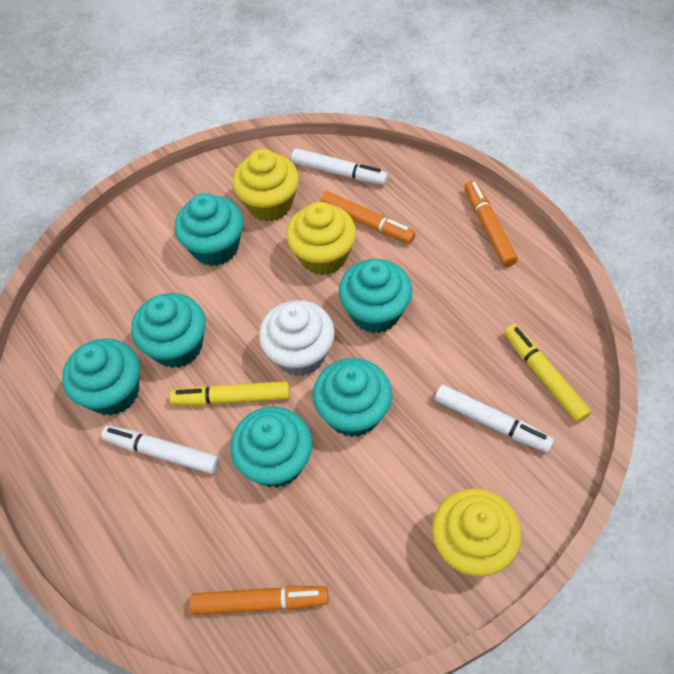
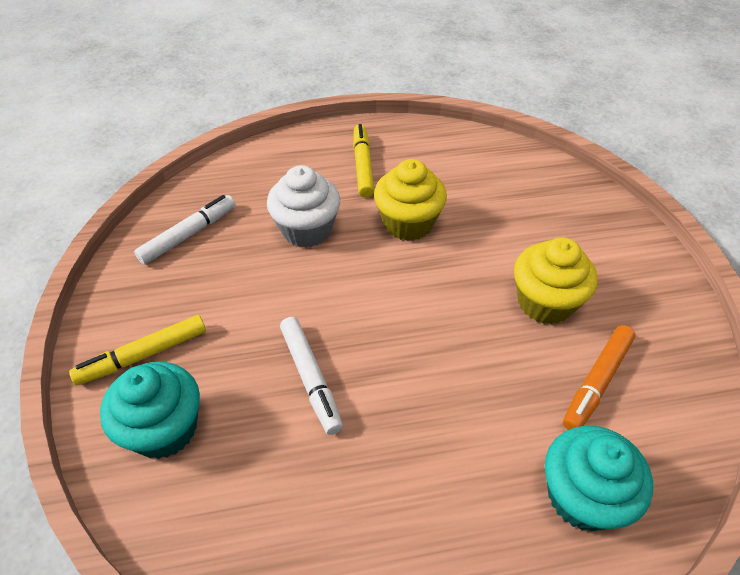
orange marker: 3 -> 1
turquoise cupcake: 6 -> 2
white marker: 3 -> 2
yellow cupcake: 3 -> 2

